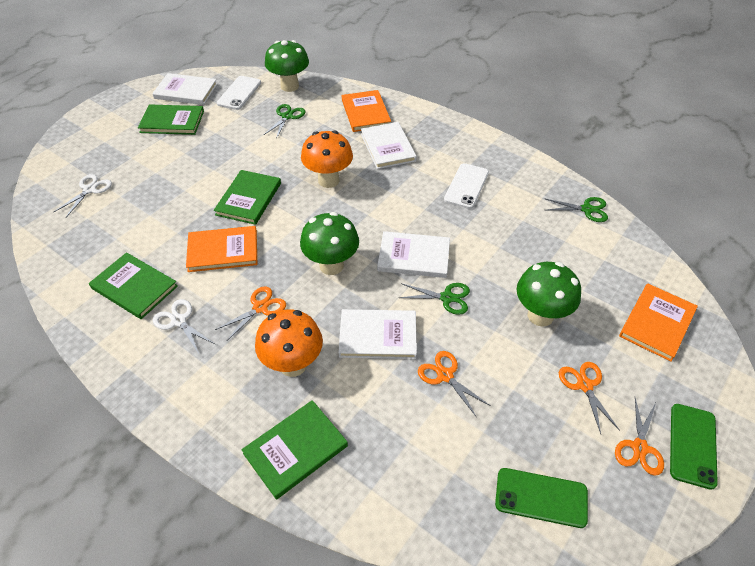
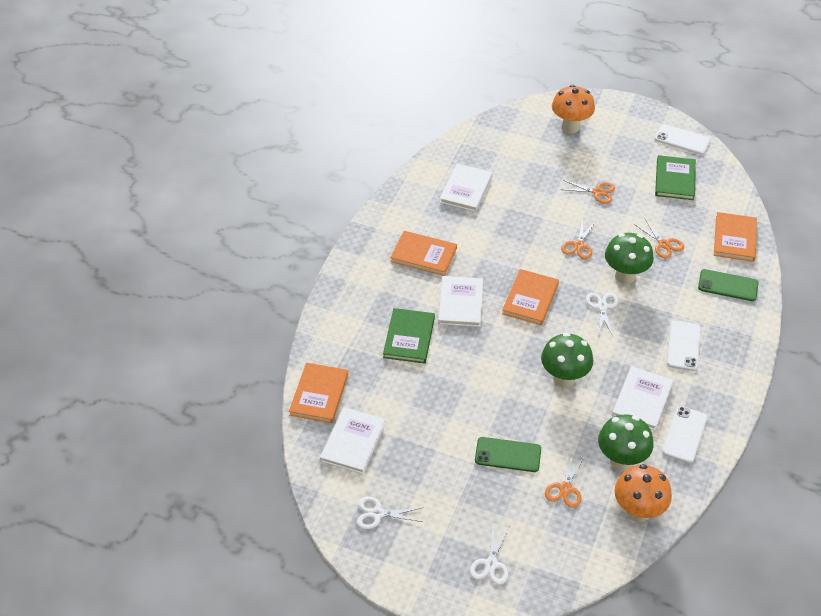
green book: 4 -> 2
green scissors: 3 -> 0
orange book: 3 -> 4
white phone: 2 -> 3
white scissors: 2 -> 3

